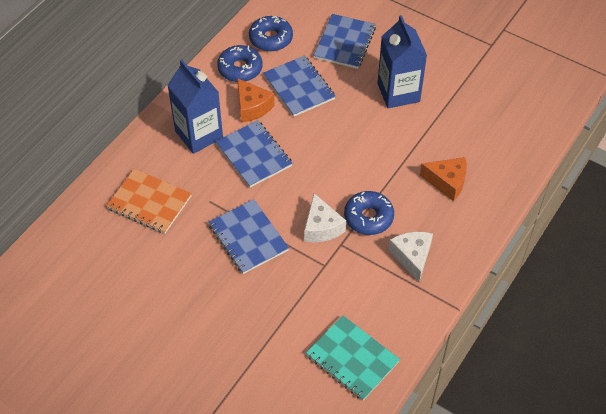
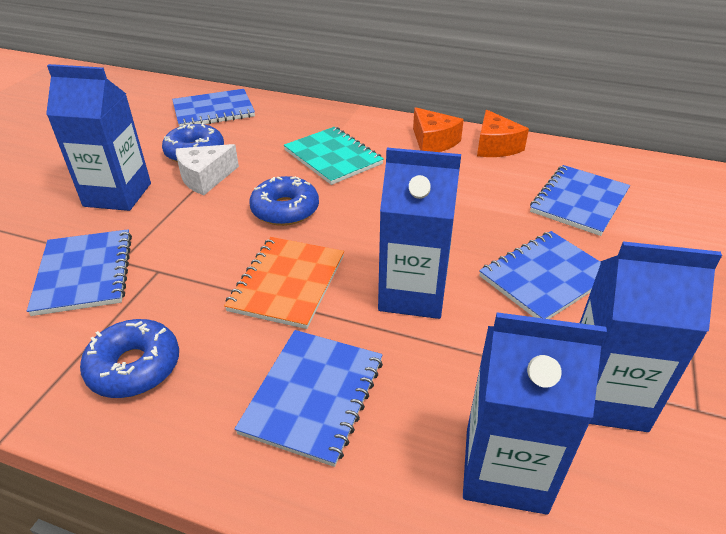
blue carton: 2 -> 4
blue notebook: 4 -> 5
white cheese: 2 -> 1

